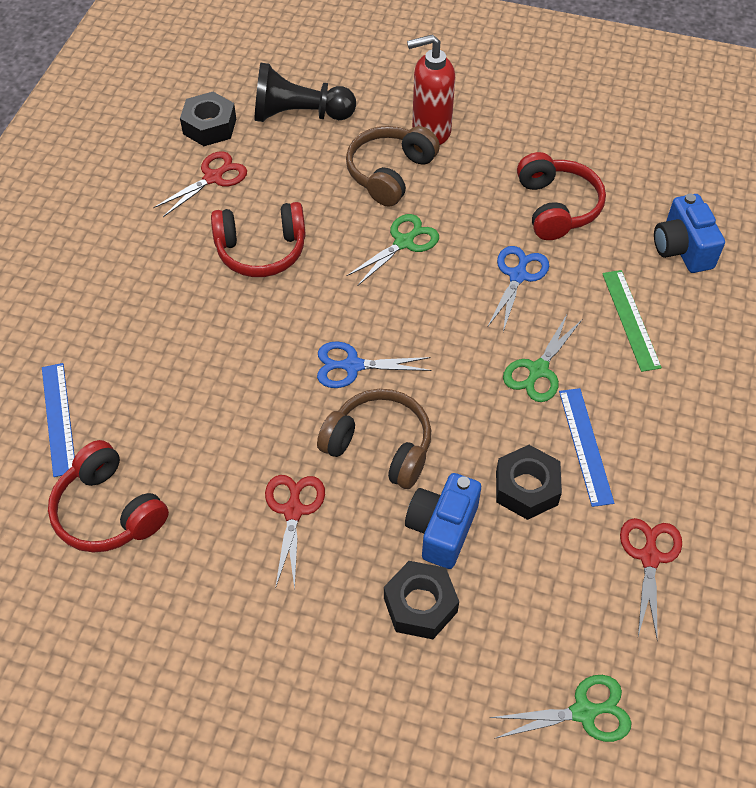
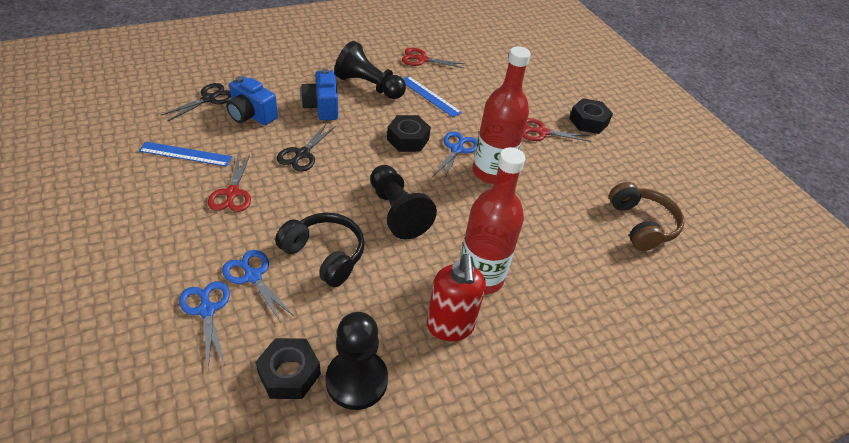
black headphones: 0 -> 1
black pawn: 1 -> 3
black scissors: 0 -> 2
blue scissors: 2 -> 3
brown headphones: 2 -> 1
green ruler: 1 -> 0
green scissors: 3 -> 0
red bottle: 0 -> 2
red headphones: 3 -> 0

